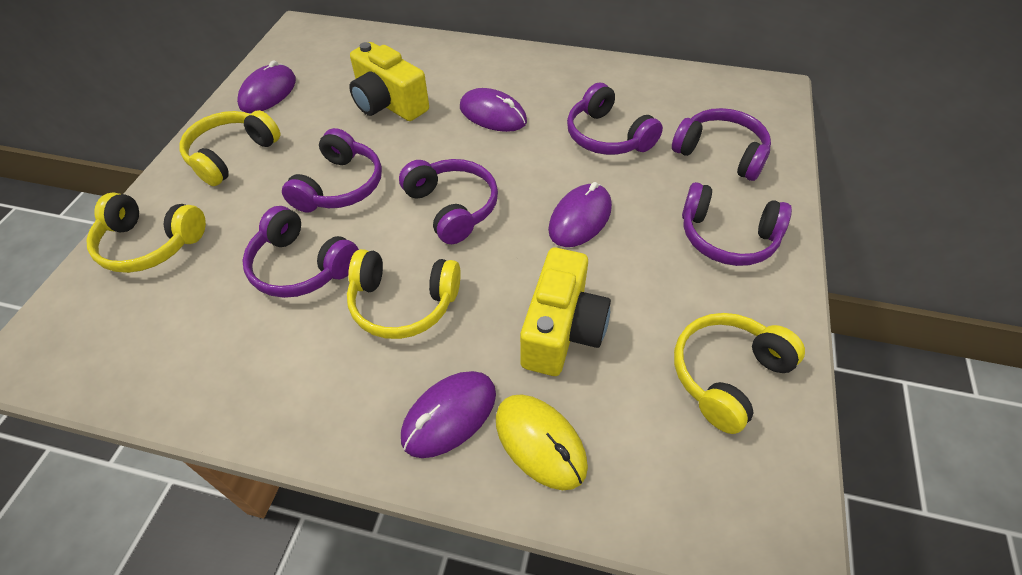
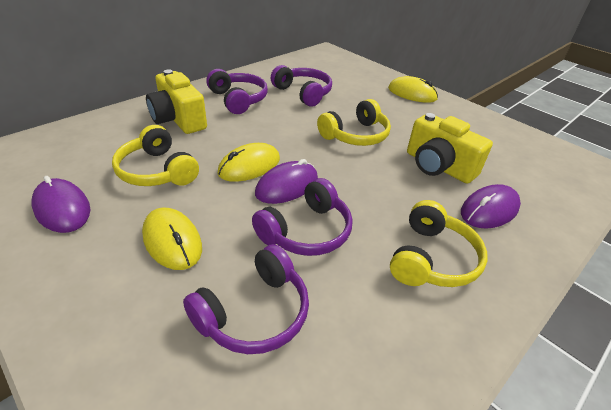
purple headphones: 6 -> 4
purple mouse: 4 -> 3
yellow headphones: 4 -> 3
yellow mouse: 1 -> 3

